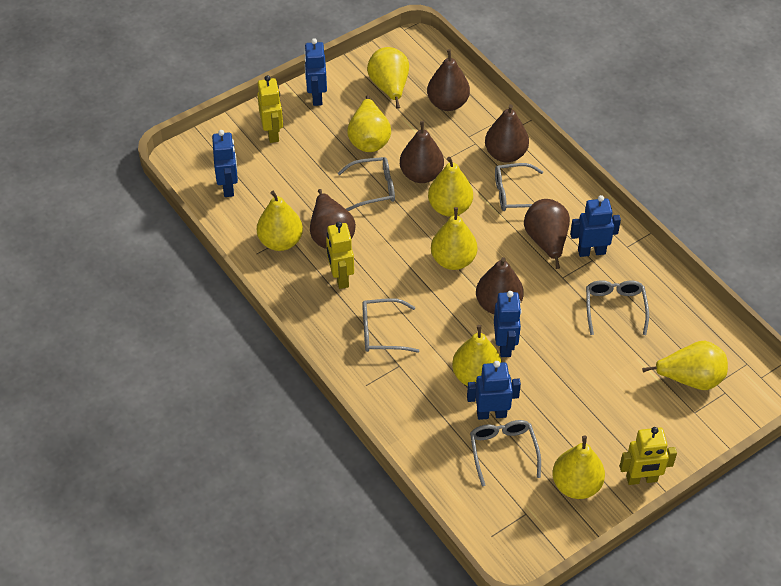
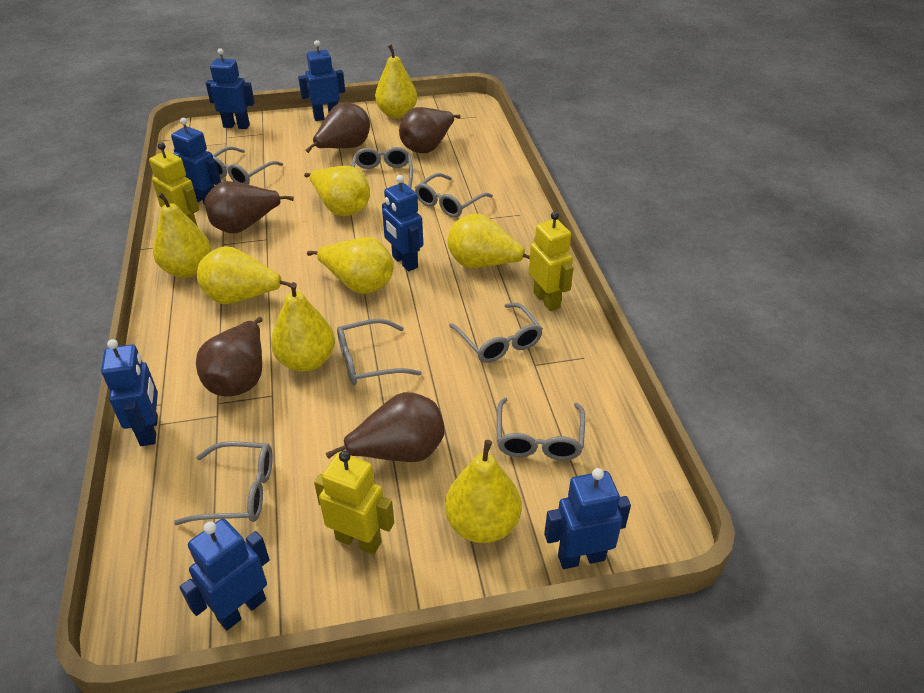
blue robot: 5 -> 7
brown pear: 6 -> 5
grey glasses: 5 -> 7

